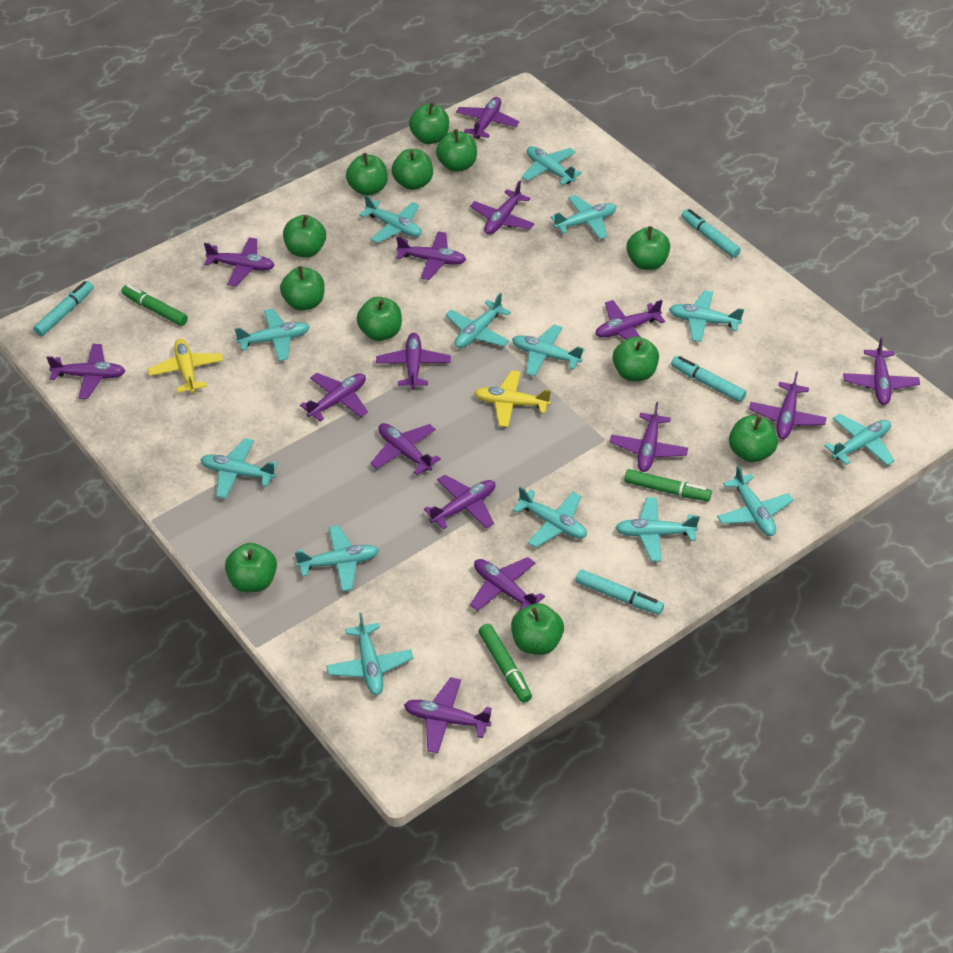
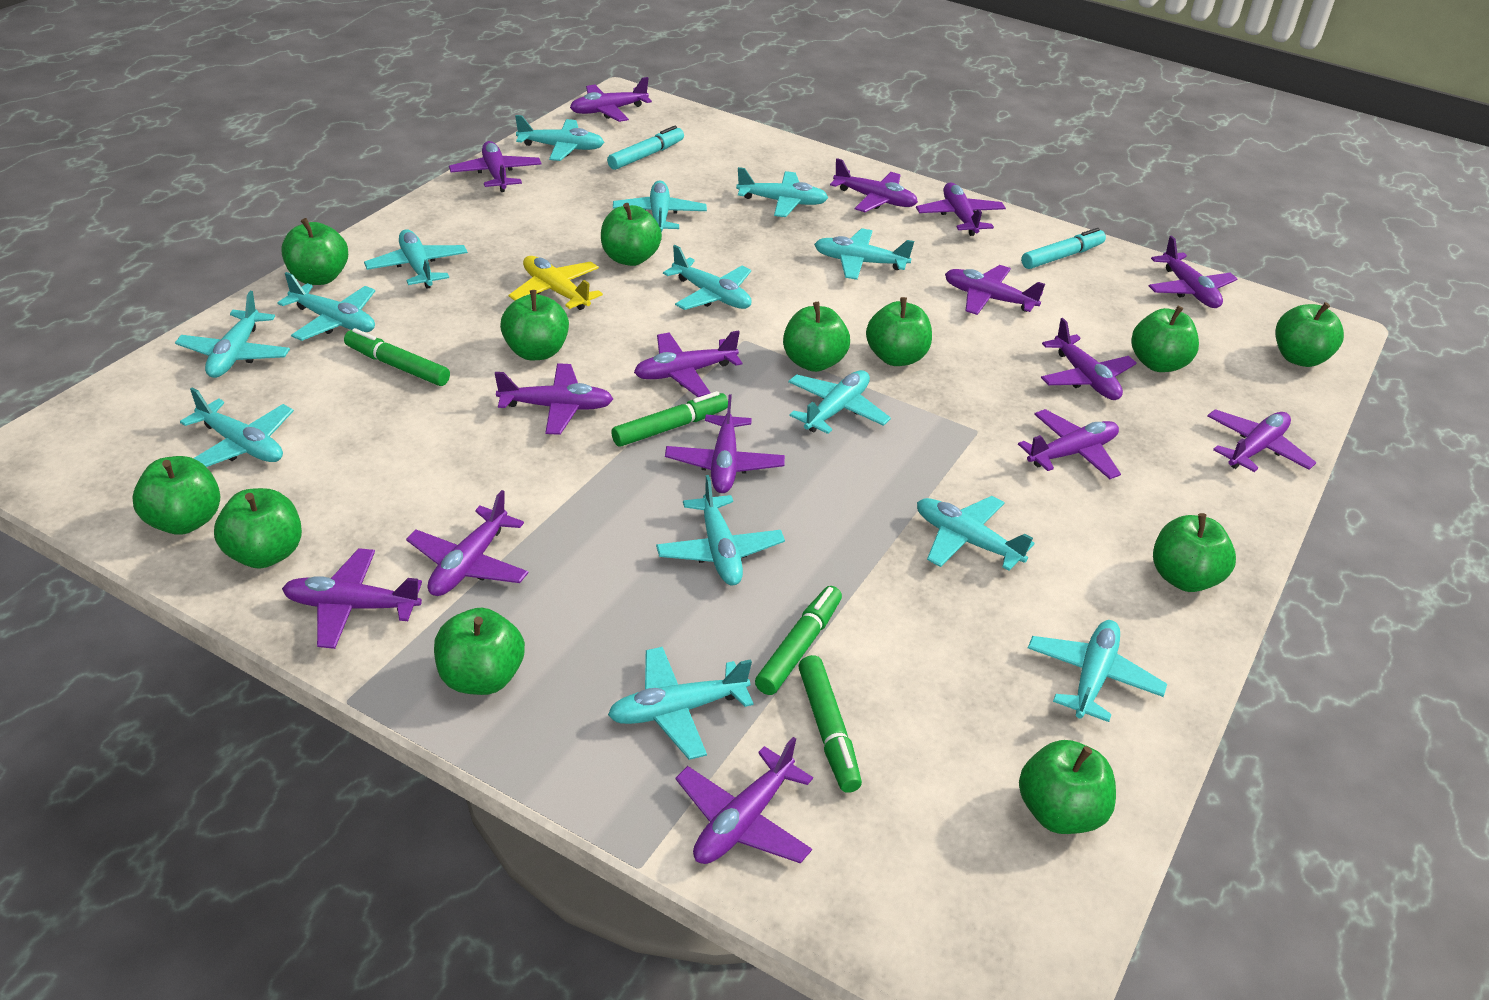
green marker: 3 -> 4
turquoise marker: 4 -> 2
yellow plane: 2 -> 1

